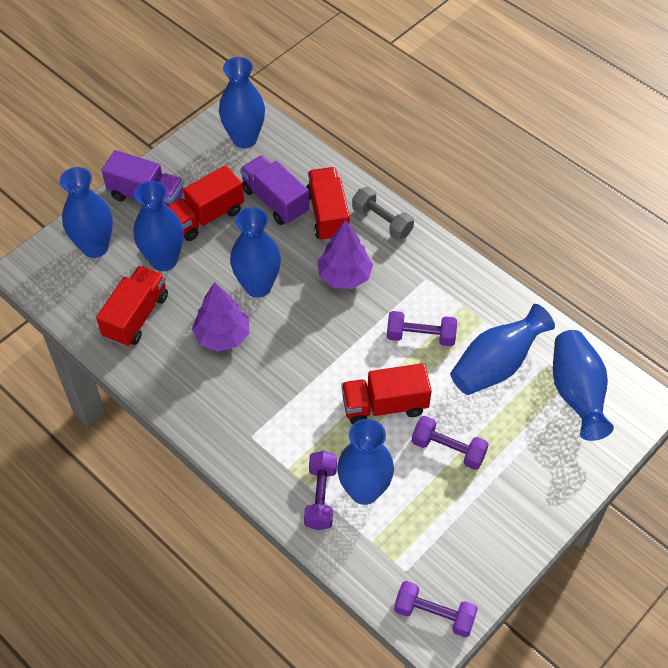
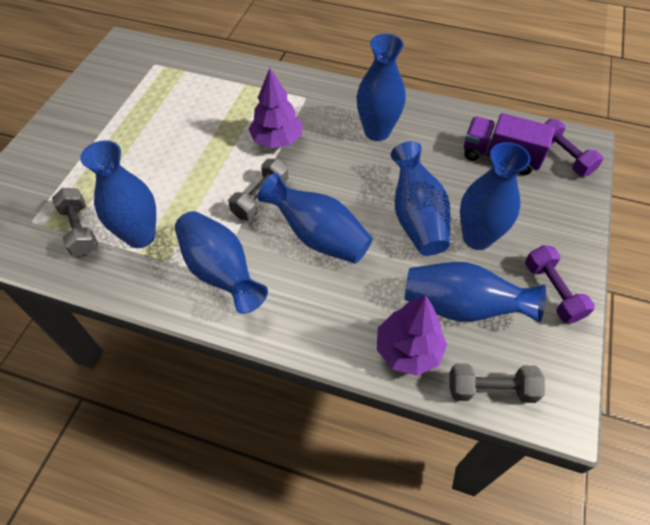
grey dumbbell: 1 -> 3
purple dumbbell: 4 -> 2
purple truck: 2 -> 1
red truck: 4 -> 0

